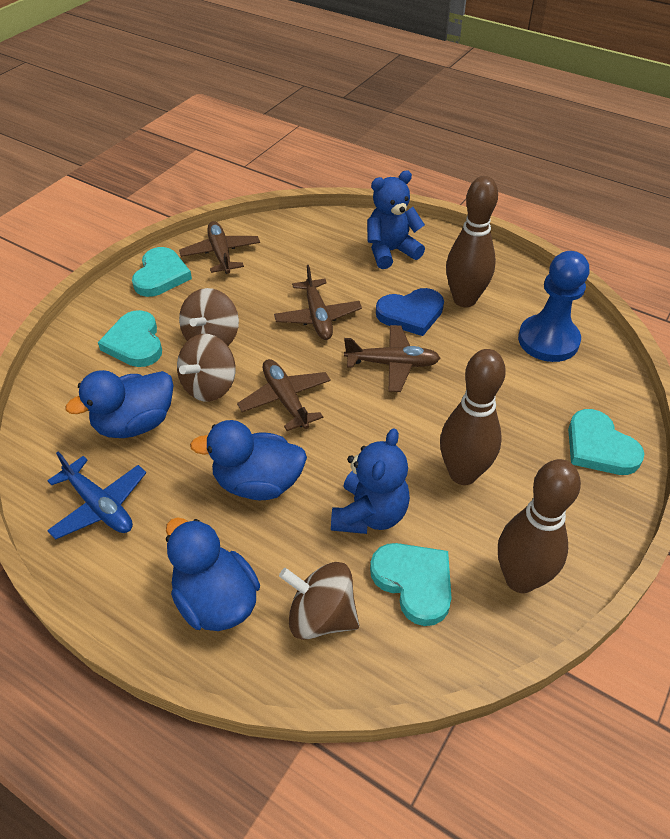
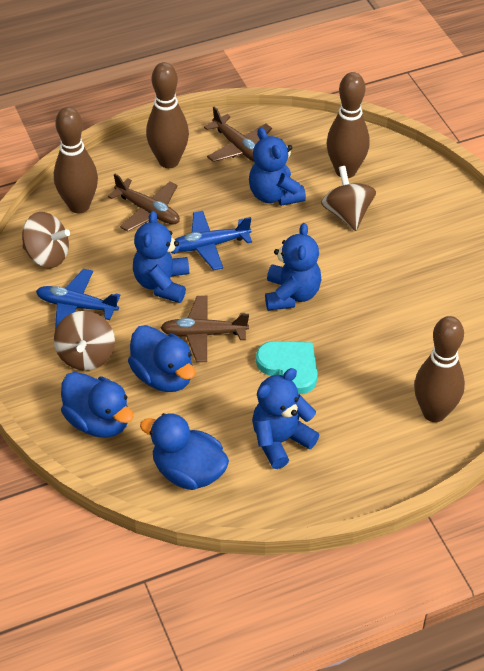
blue heart: 1 -> 0
blue pawn: 1 -> 0
blue plane: 1 -> 2
blue teddy bear: 2 -> 4
brown bowling pin: 3 -> 4
brown plane: 4 -> 3
turquoise heart: 4 -> 1

